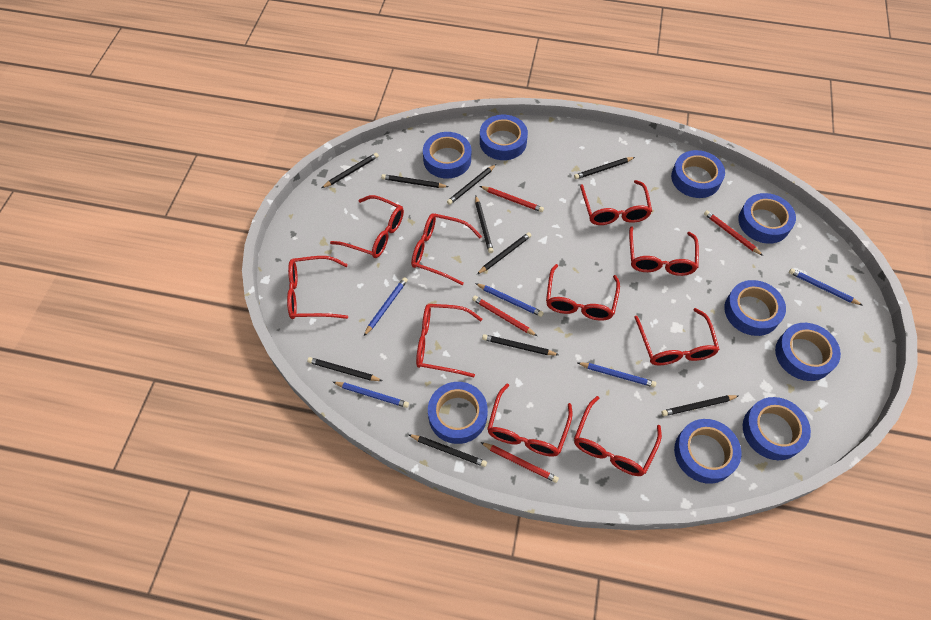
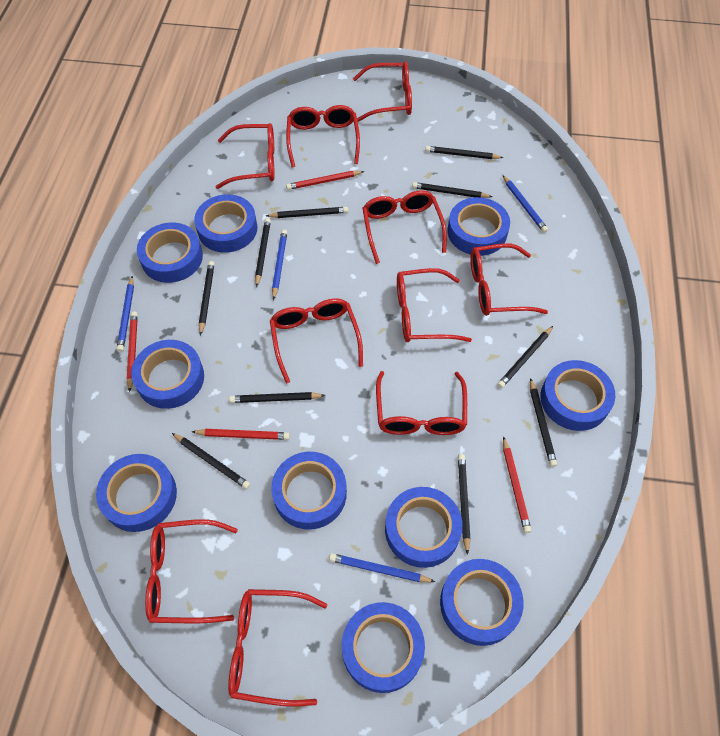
blue pencil: 5 -> 4
blue tape: 9 -> 10

